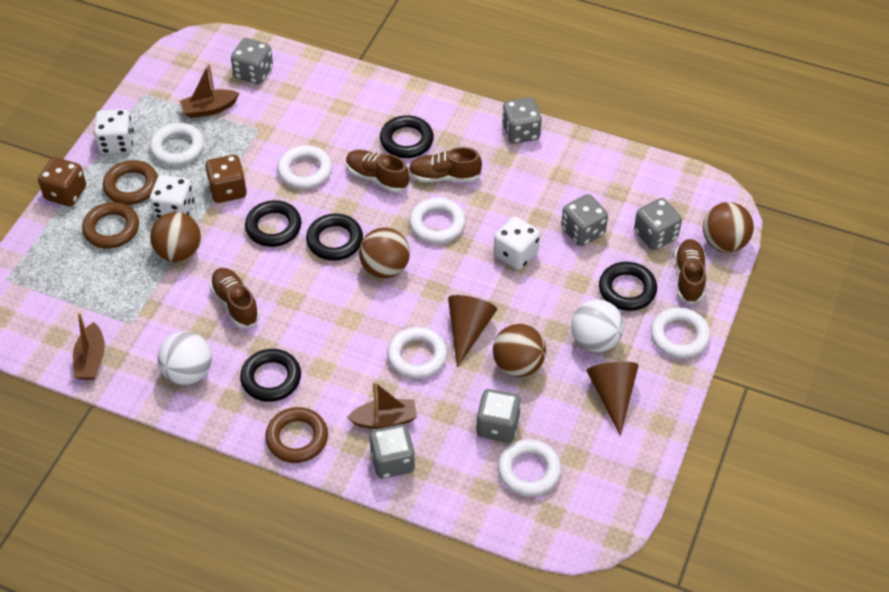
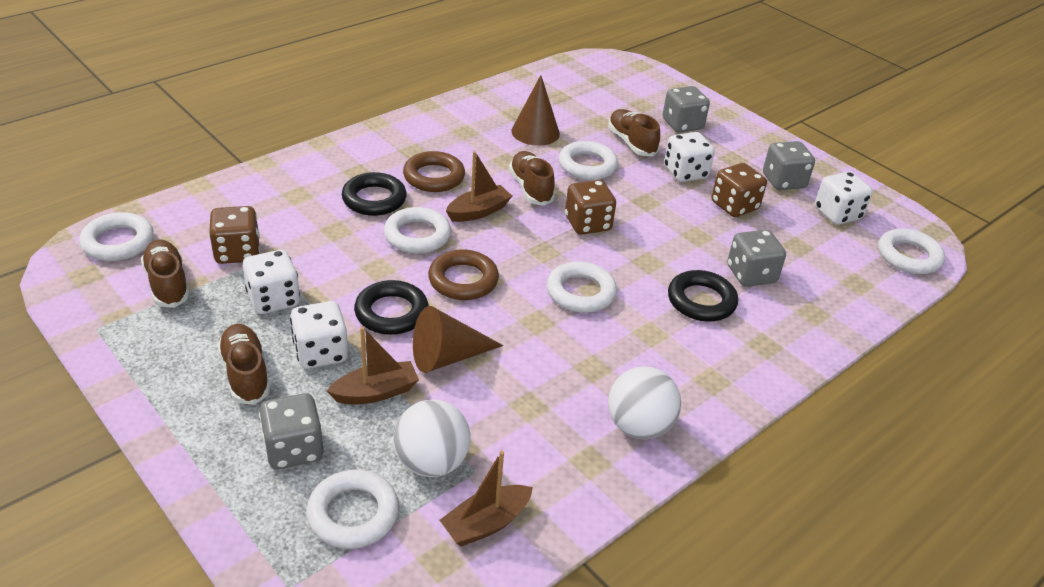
black ring: 5 -> 3
brown ball: 4 -> 0
brown dice: 2 -> 3
brown ring: 3 -> 2
grey dice: 6 -> 4
white dice: 3 -> 4

